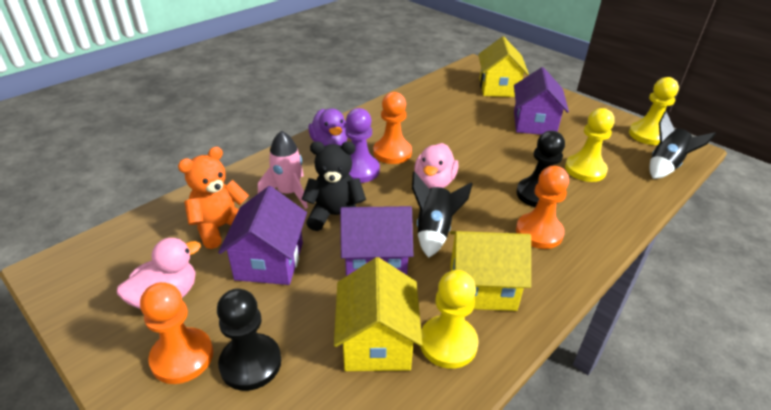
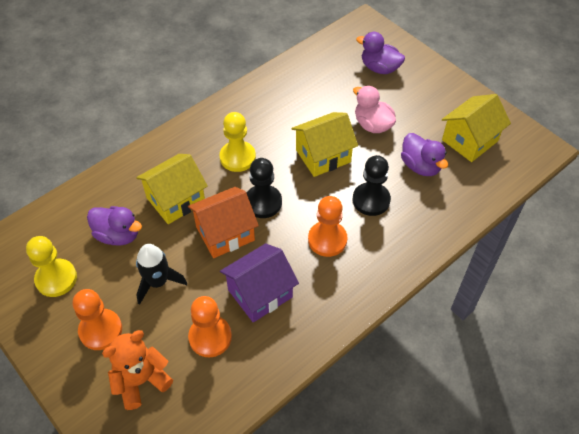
black rocket: 2 -> 1
black teddy bear: 1 -> 0
orange house: 0 -> 1
pink duck: 2 -> 1
pink rocket: 1 -> 0
purple duck: 1 -> 3
purple house: 3 -> 1
purple pawn: 1 -> 0
yellow pawn: 3 -> 2

